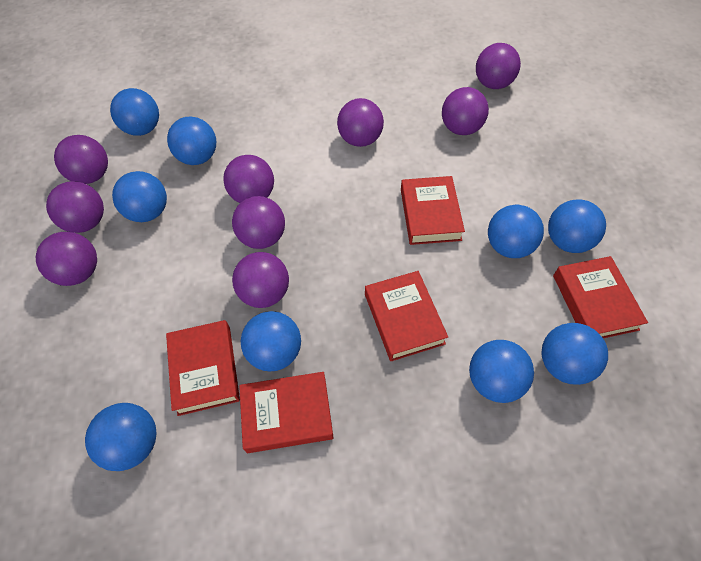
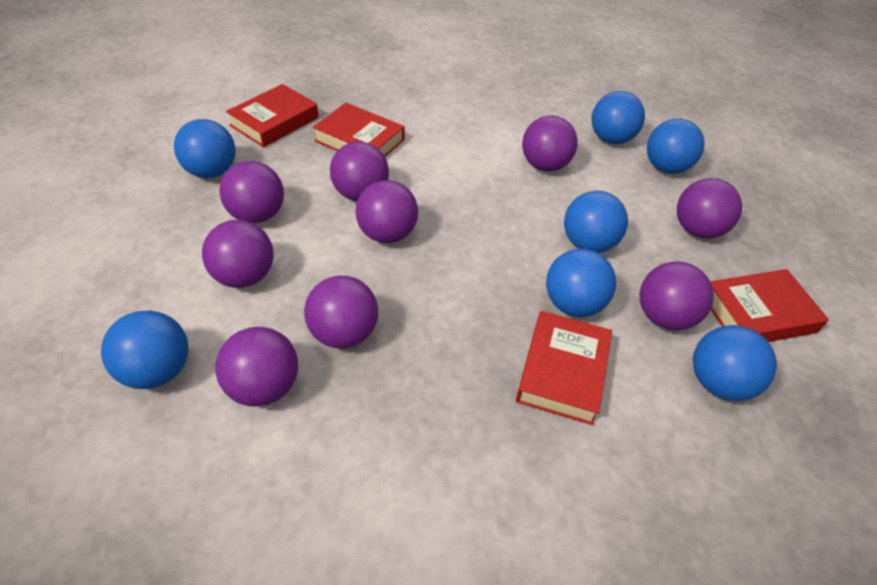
blue ball: 9 -> 7
red book: 5 -> 4

